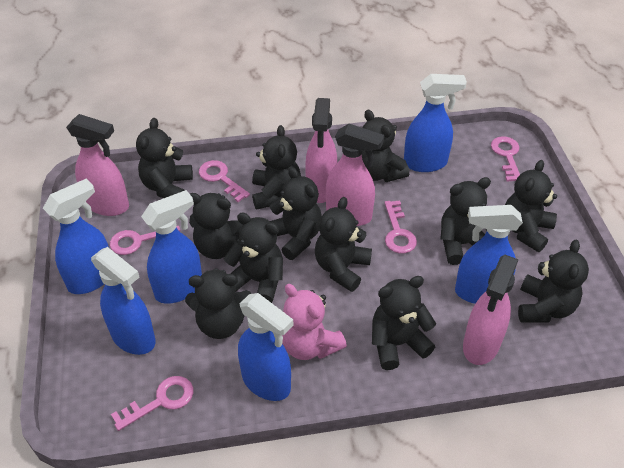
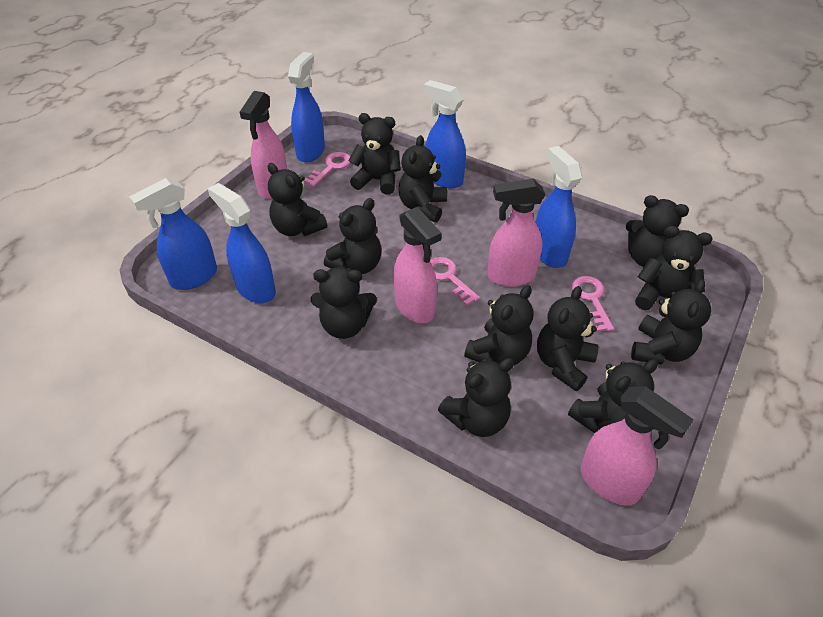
blue spray bottle: 6 -> 5
pink key: 5 -> 3
pink teddy bear: 1 -> 0

